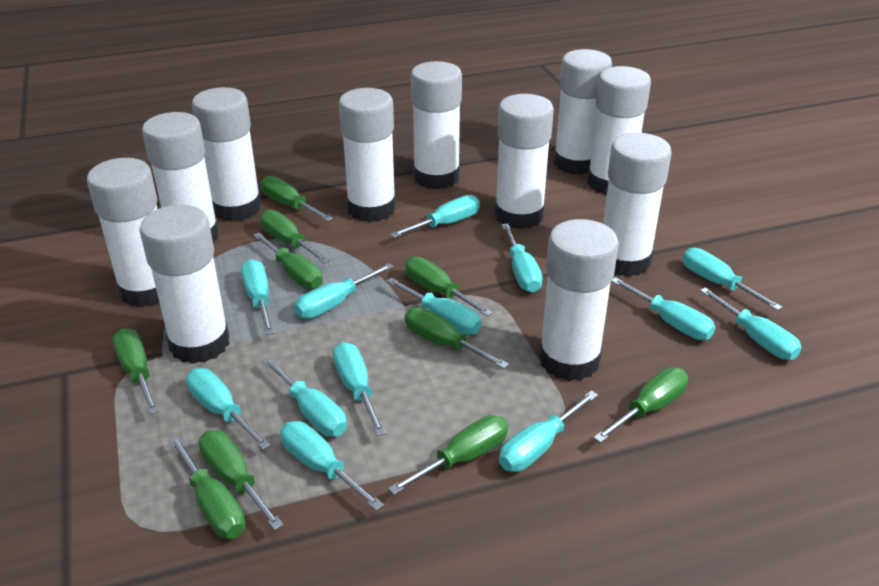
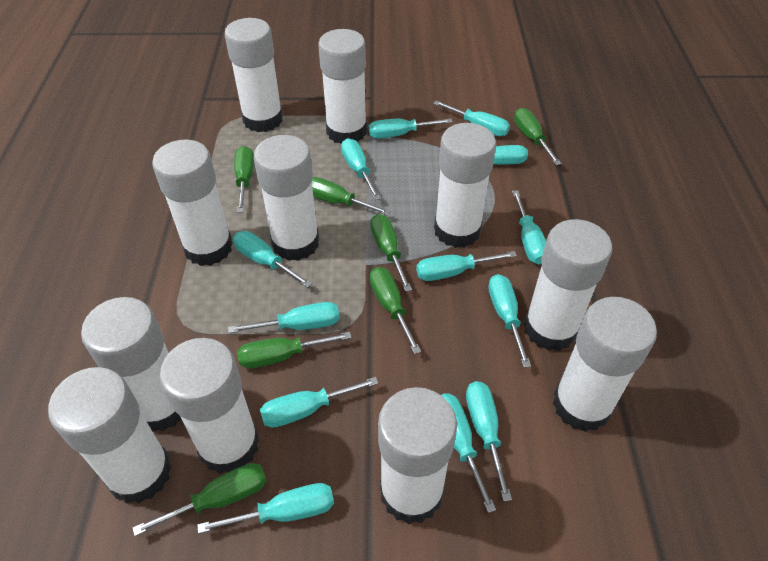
green screwdriver: 10 -> 7

